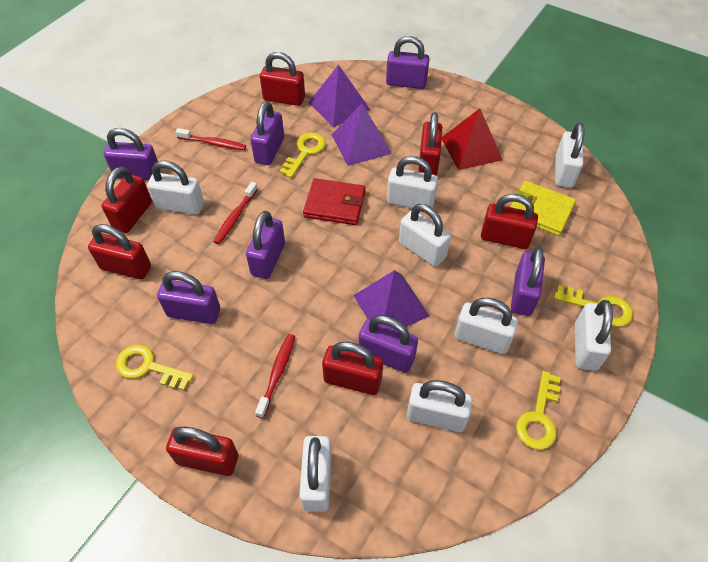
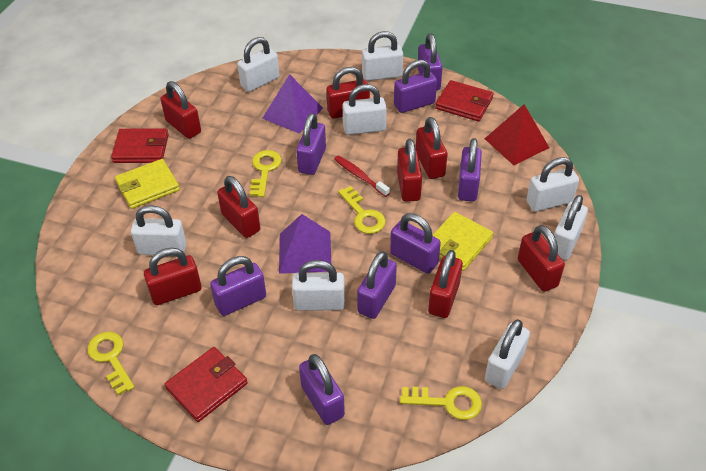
purple padlock: 7 -> 8
purple pyramid: 3 -> 2
red padlock: 7 -> 8
red toothbrush: 3 -> 1
red wallet: 1 -> 3
yellow wallet: 1 -> 2

